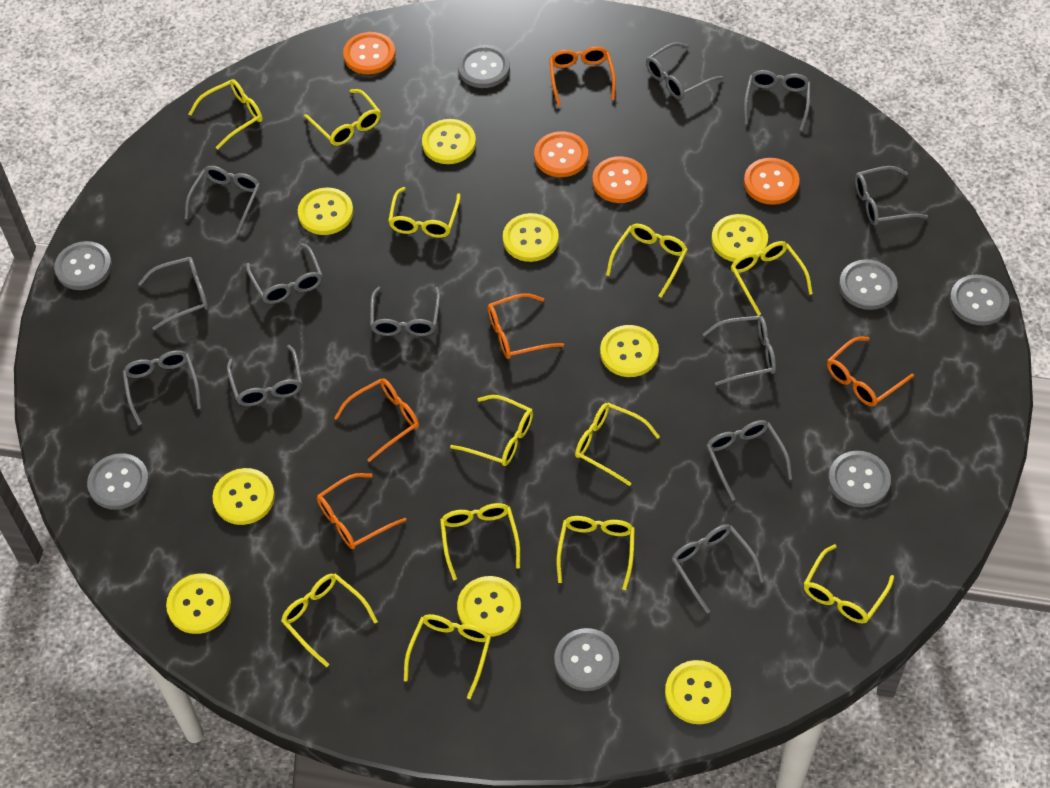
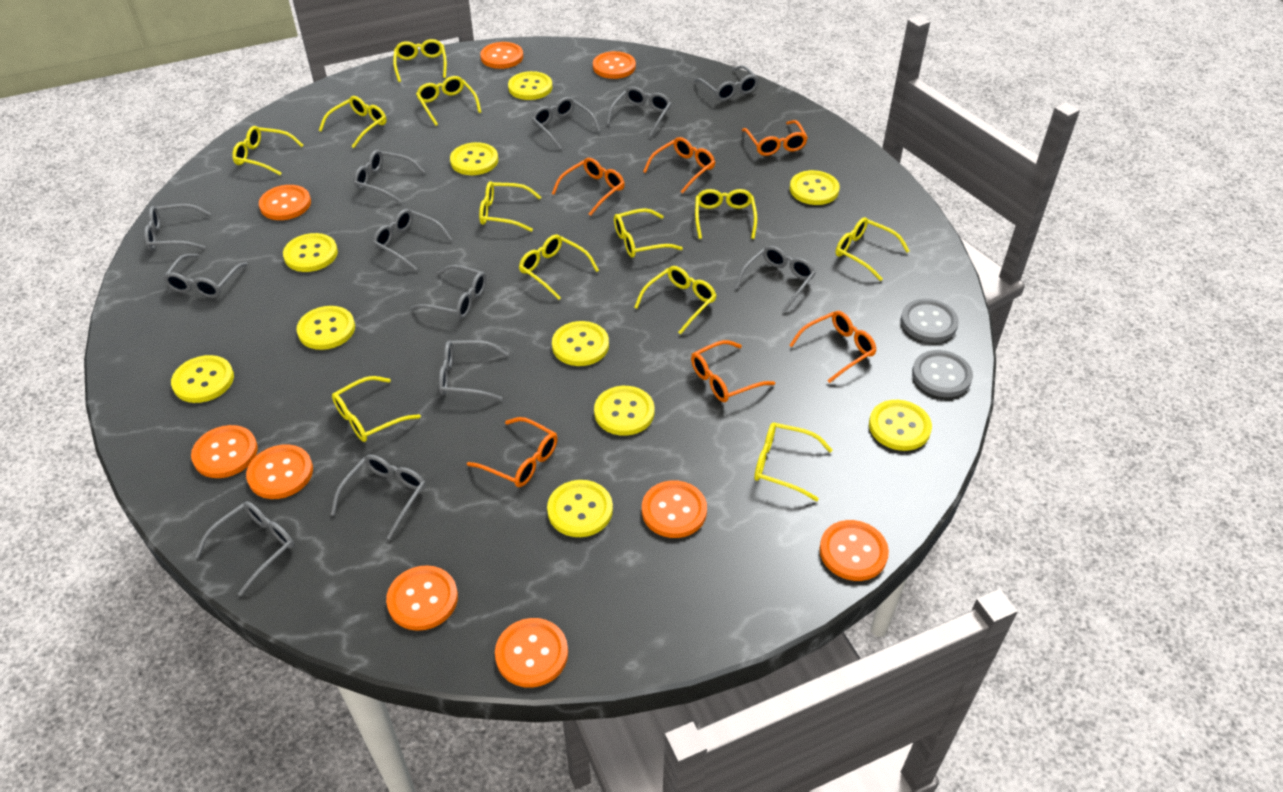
grey button: 7 -> 2
orange button: 4 -> 9
orange glasses: 5 -> 6
yellow button: 9 -> 10

